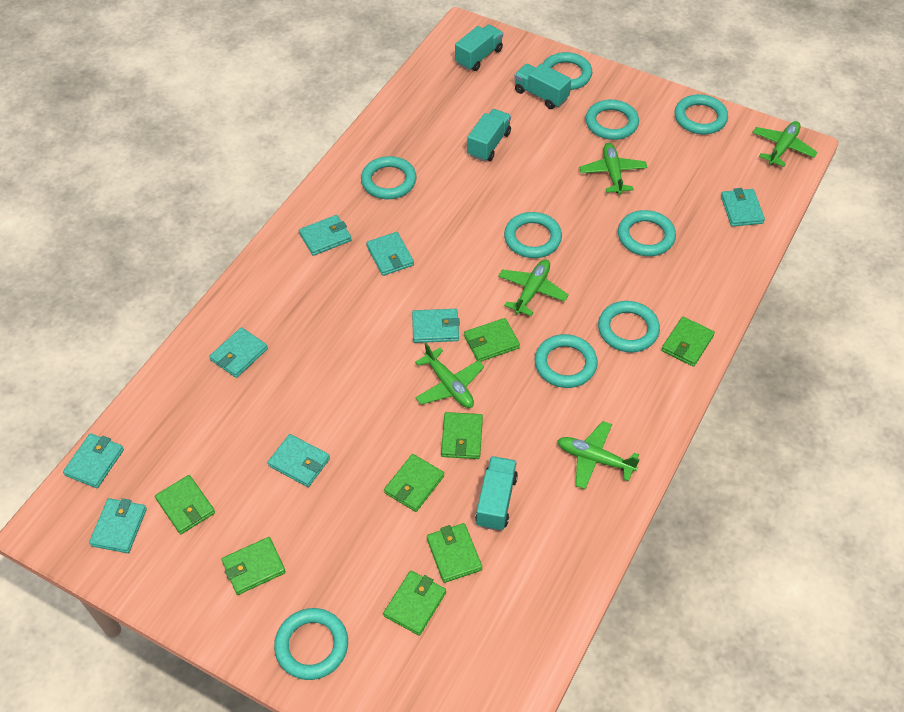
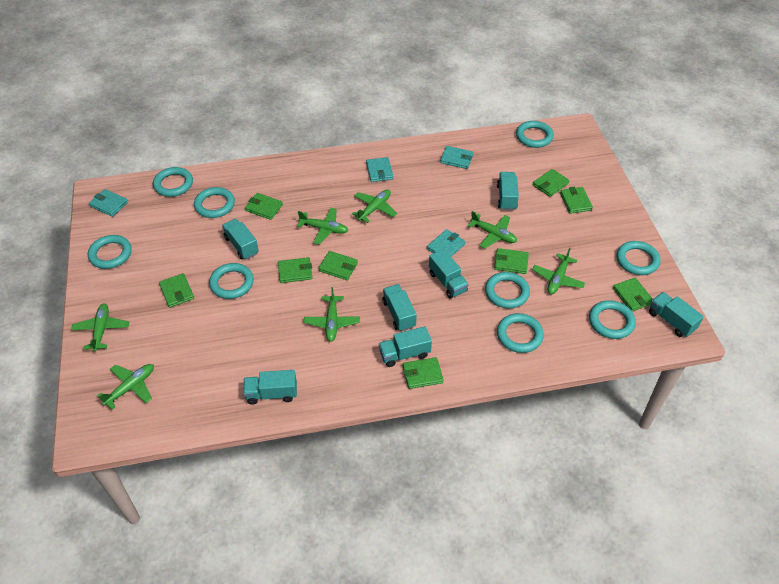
green plane: 5 -> 7
green wallet: 8 -> 9
turquoise truck: 4 -> 7
turquoise wallet: 8 -> 4

